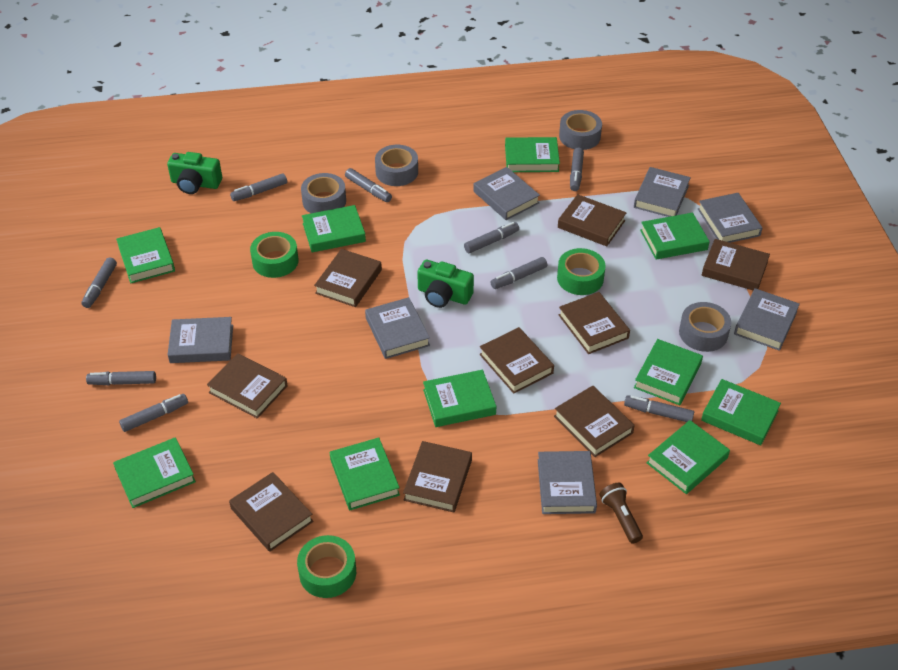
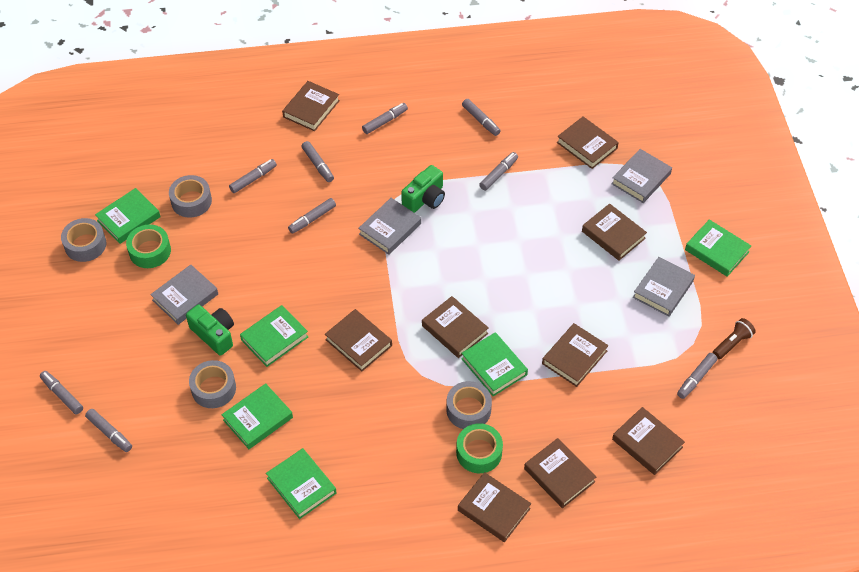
green book: 10 -> 6
green tape: 3 -> 2
grey book: 7 -> 4

